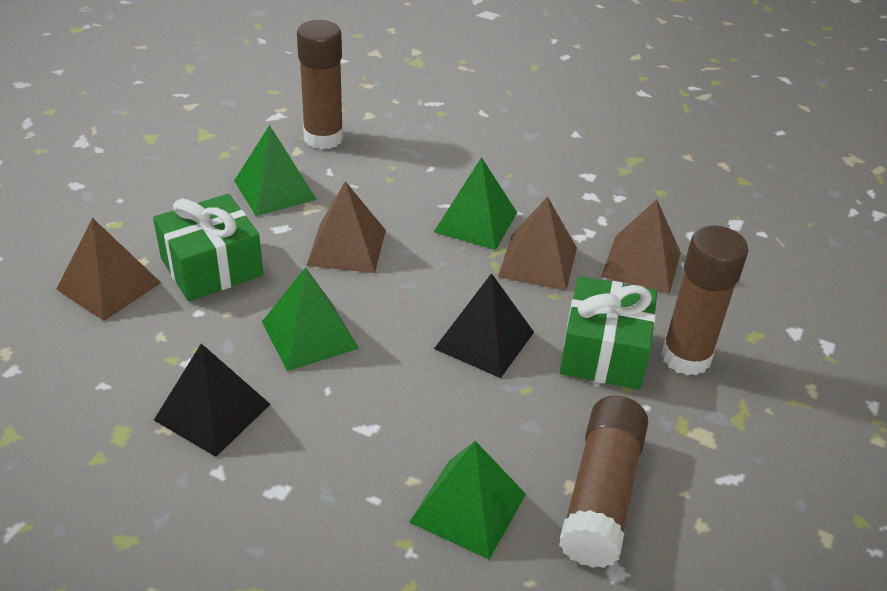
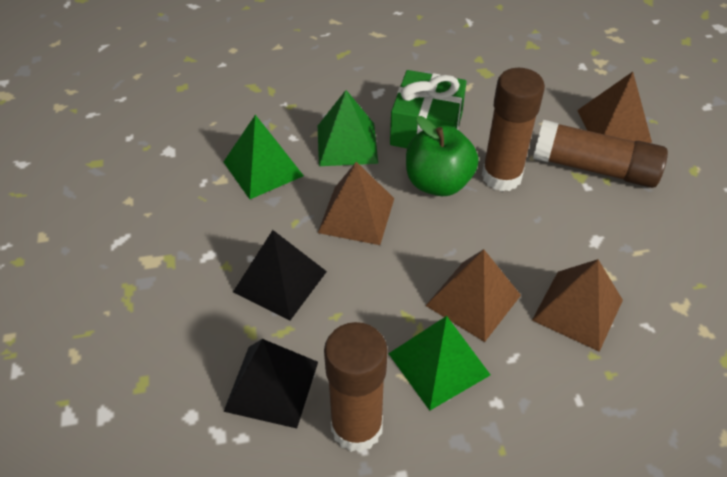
green apple: 0 -> 1
green gift: 2 -> 1
green pyramid: 4 -> 3

